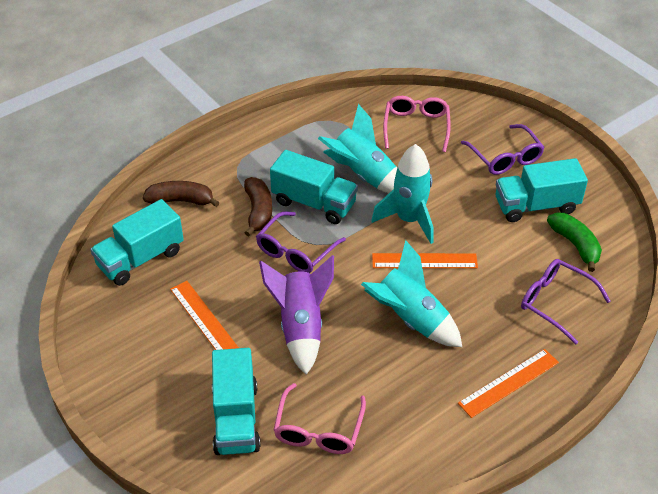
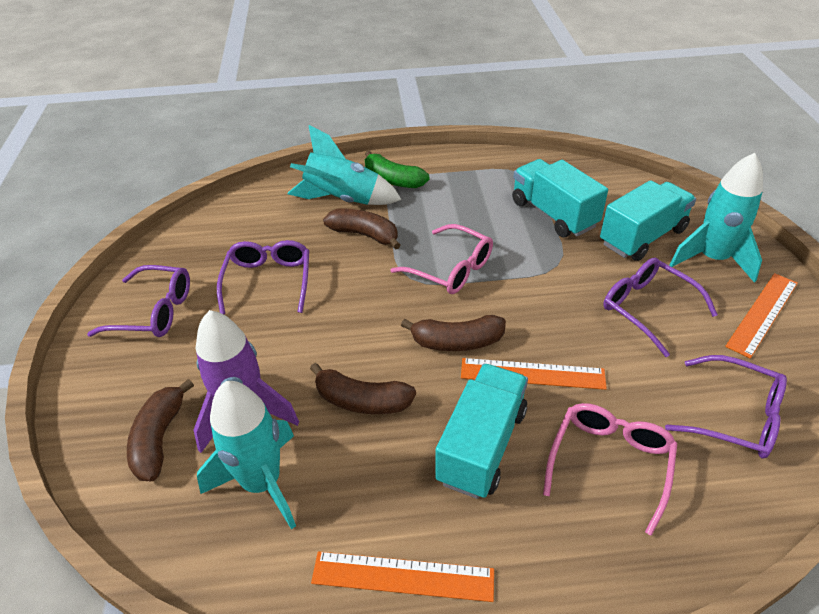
brown banana: 2 -> 4
purple glasses: 3 -> 4
turquoise truck: 4 -> 3

